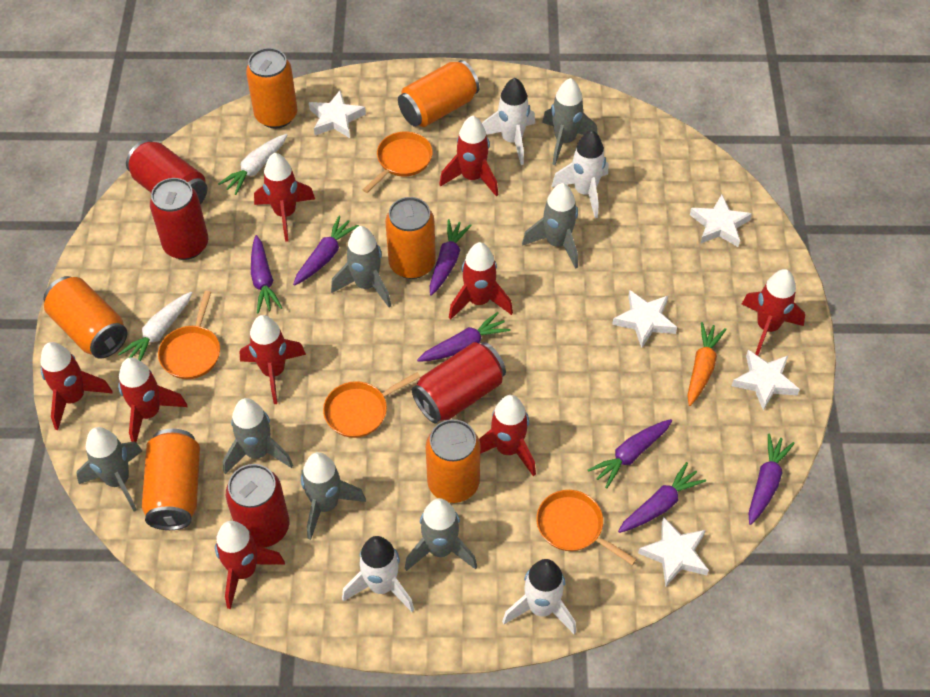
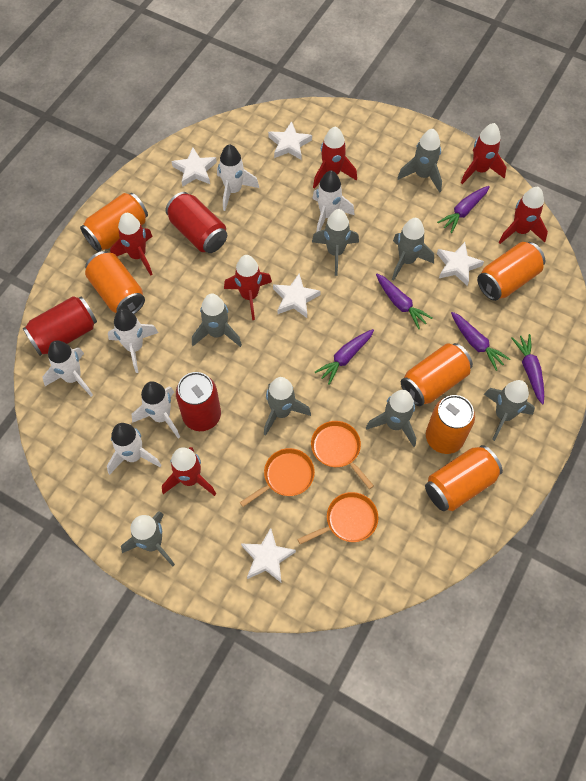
grey rocket: 7 -> 8
orange carrot: 1 -> 0
orange pan: 4 -> 3
purple carrot: 7 -> 5
red can: 4 -> 3
red rocket: 9 -> 6
white carrot: 2 -> 0
white rocket: 4 -> 6

